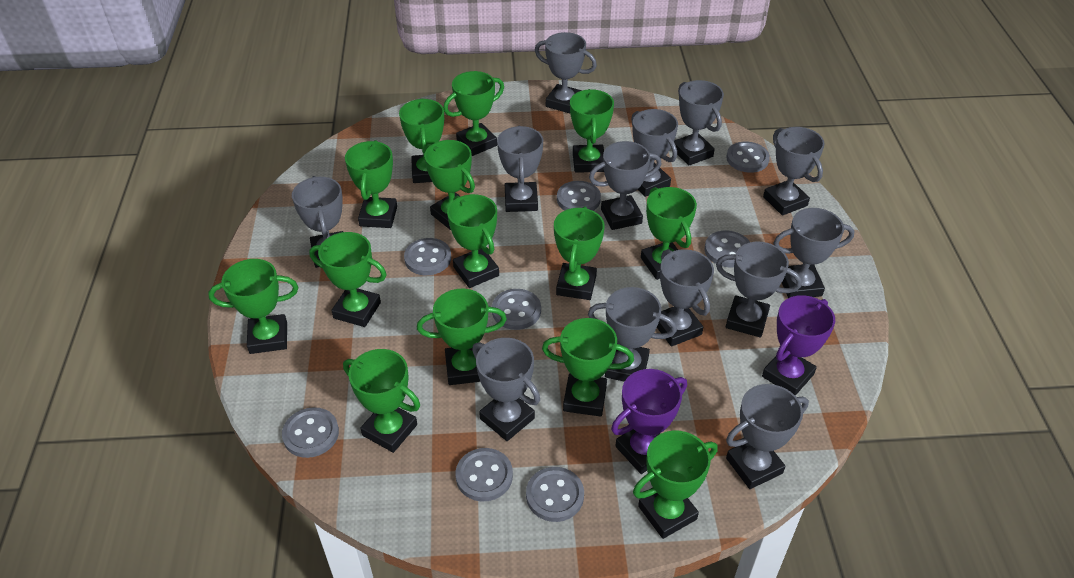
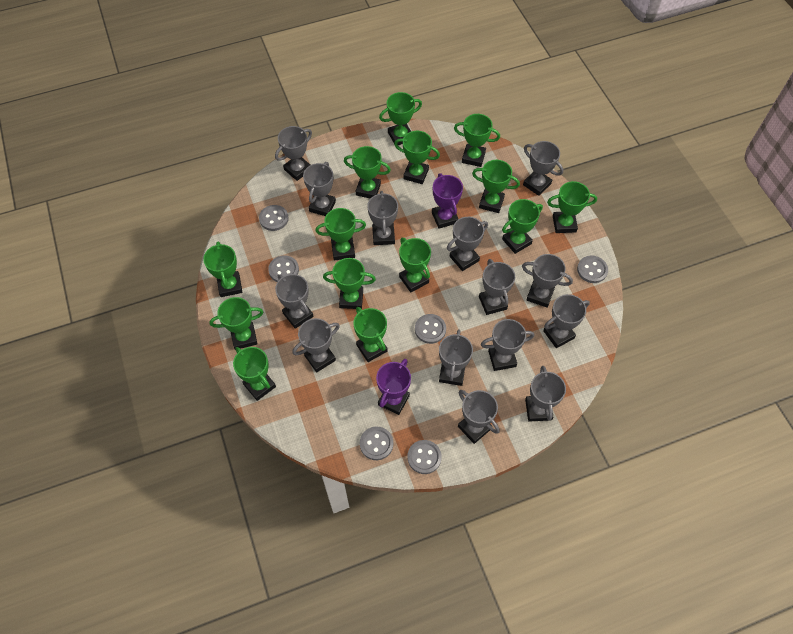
grey button: 8 -> 6
grey trophy: 13 -> 14

